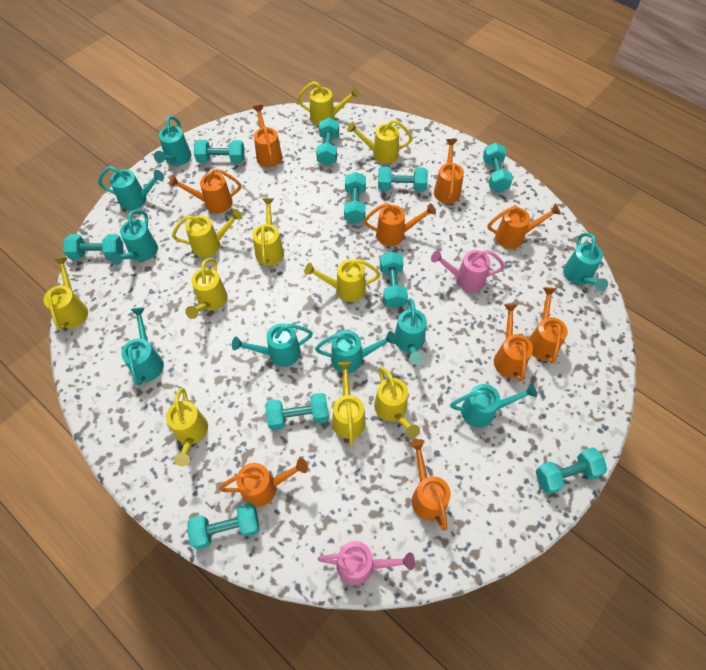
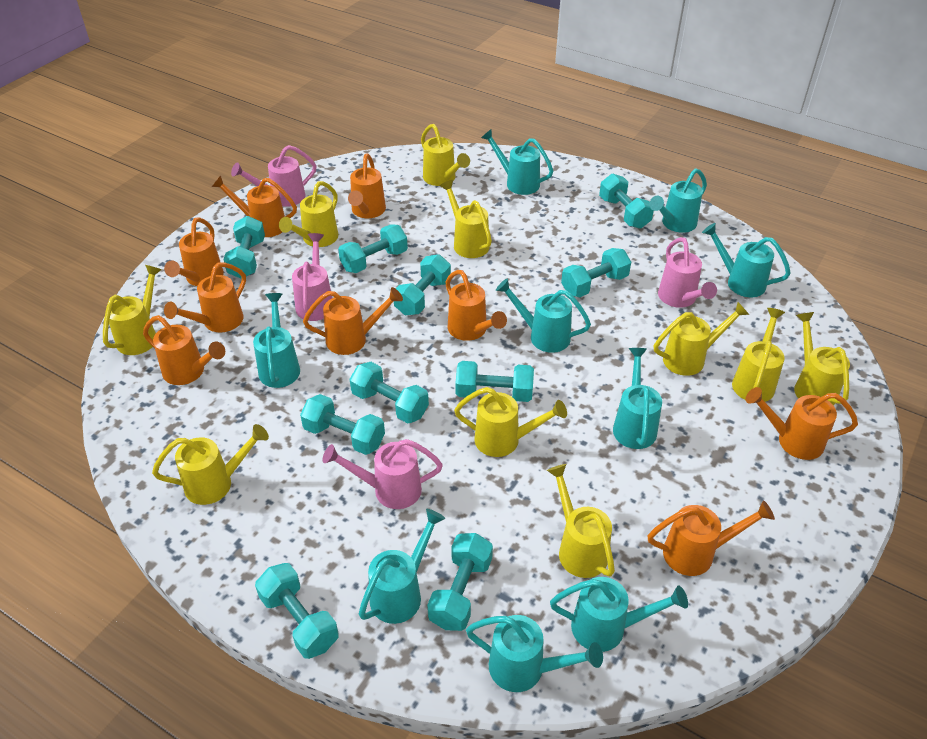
pink watering can: 2 -> 4

